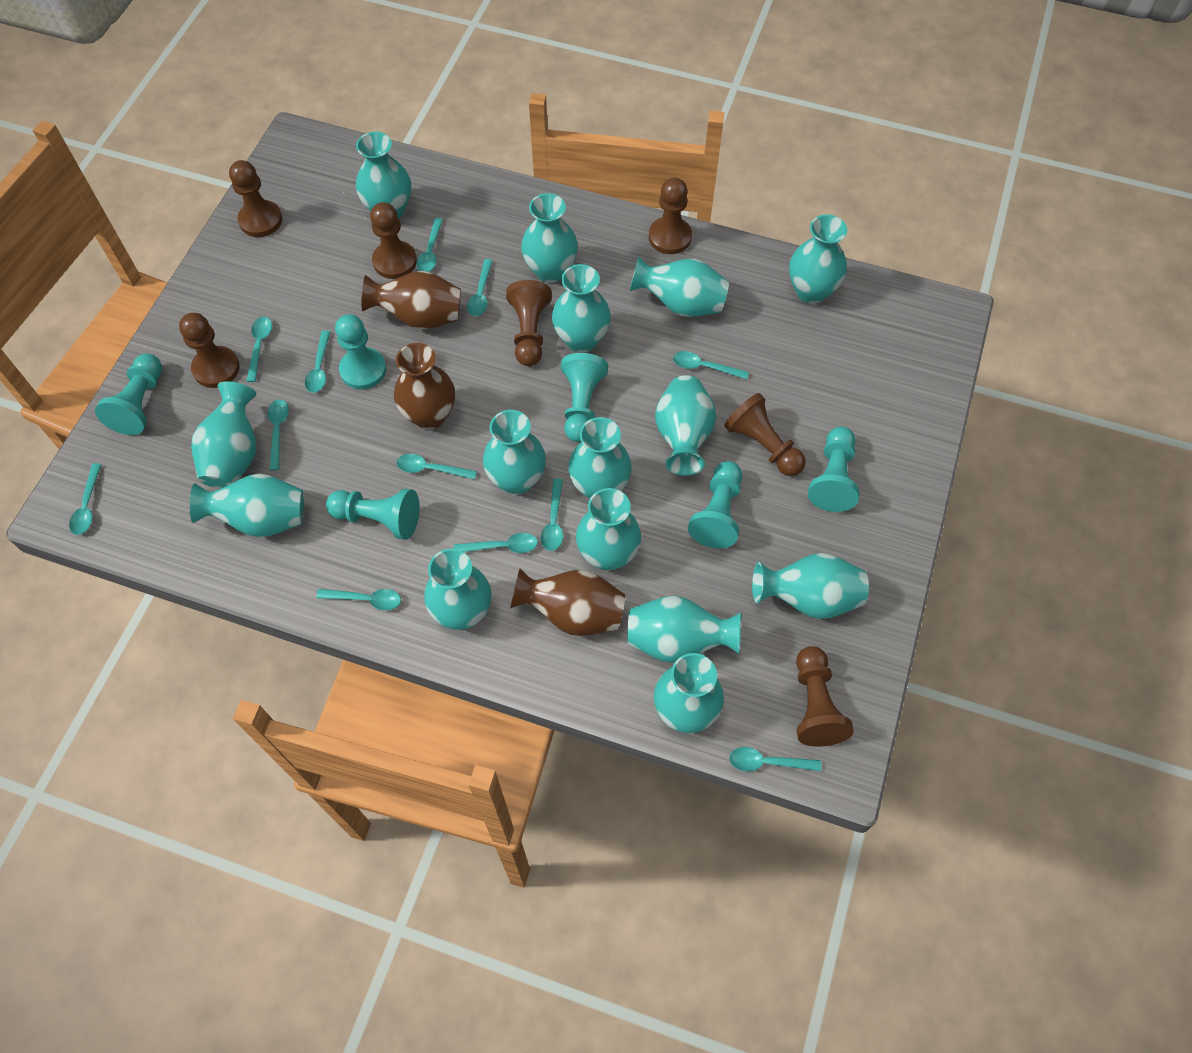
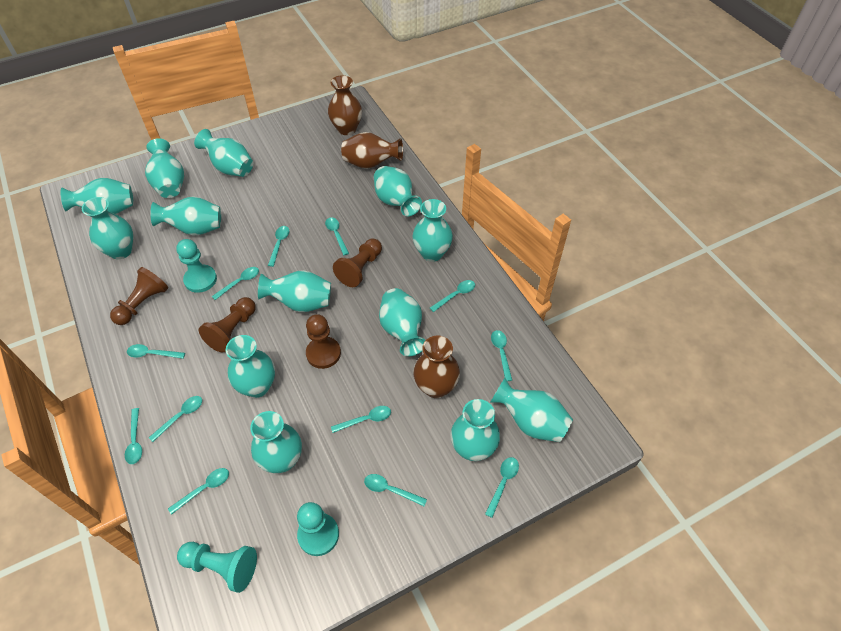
brown pawn: 7 -> 4
turquoise pawn: 6 -> 3
turquoise vase: 15 -> 13

